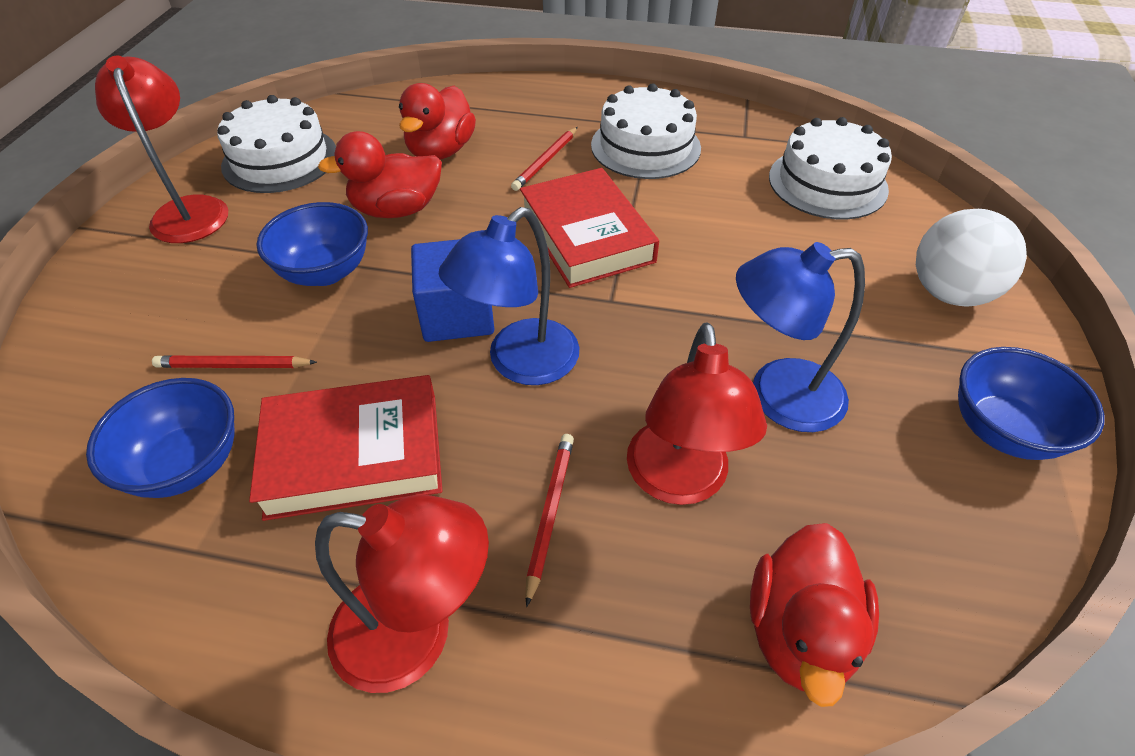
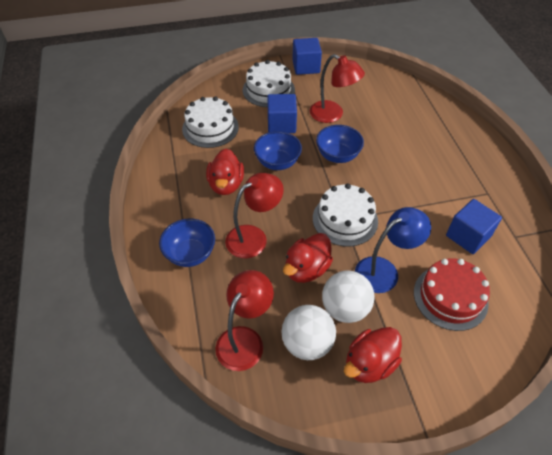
blue cube: 1 -> 3
blue lamp: 2 -> 1
red book: 2 -> 0
red cake: 0 -> 1
red pencil: 3 -> 0
white ball: 1 -> 2

